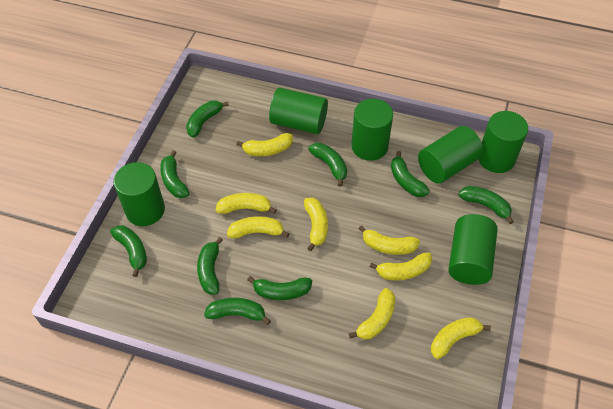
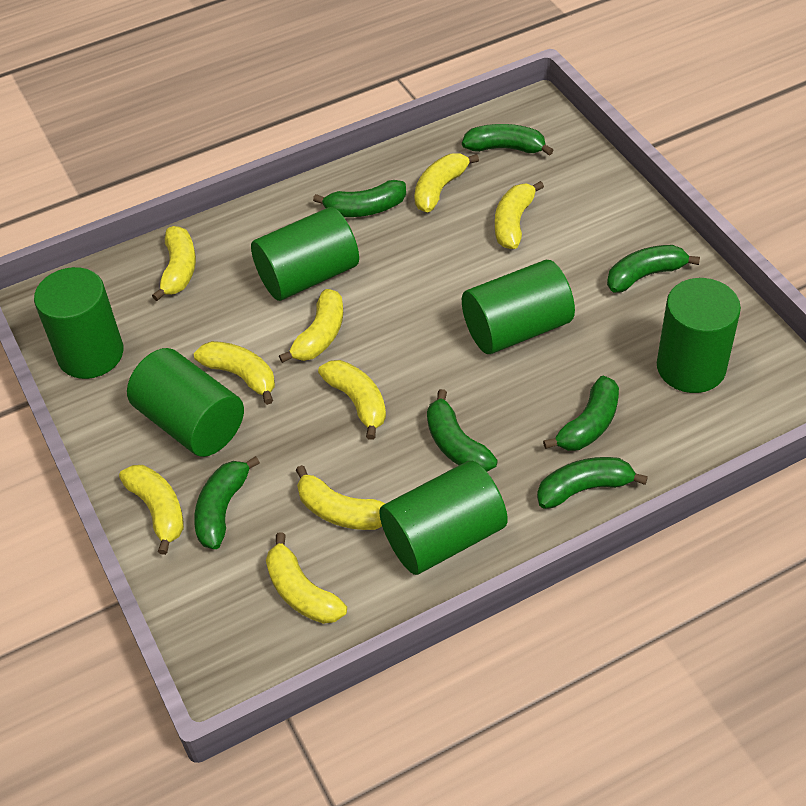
green banana: 9 -> 7
yellow banana: 8 -> 9

